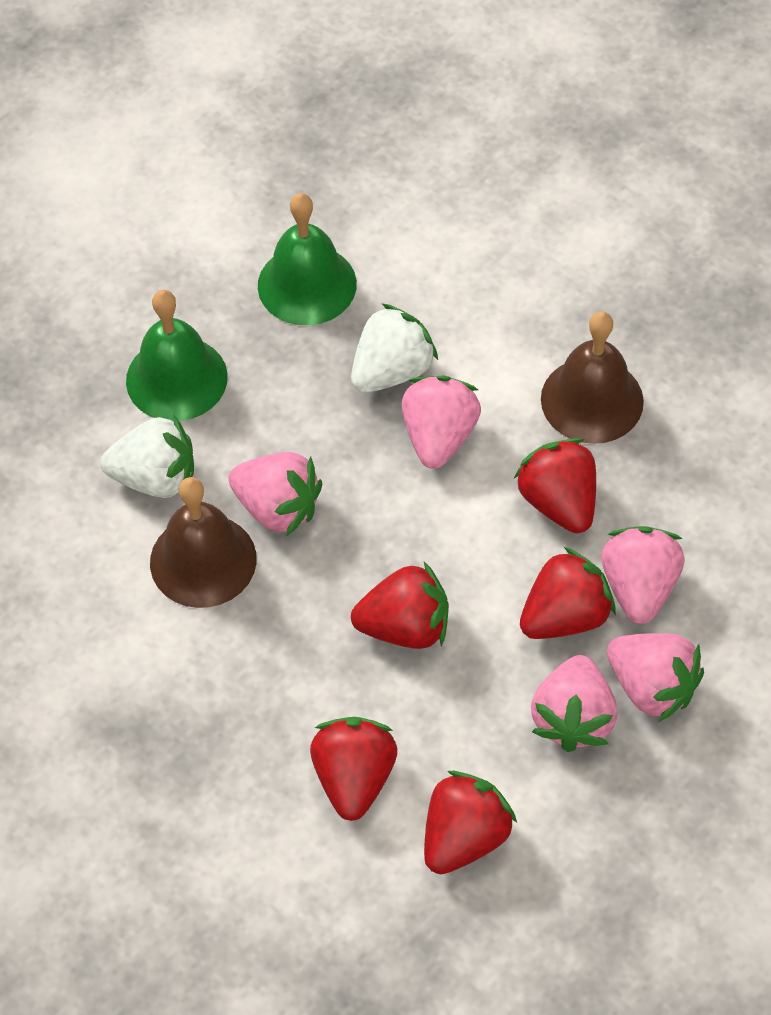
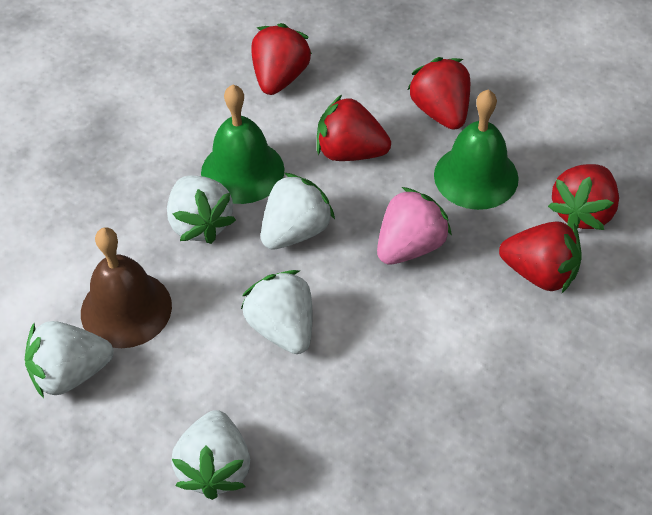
brown bell: 2 -> 1
pink strawberry: 5 -> 1
white strawberry: 2 -> 5

